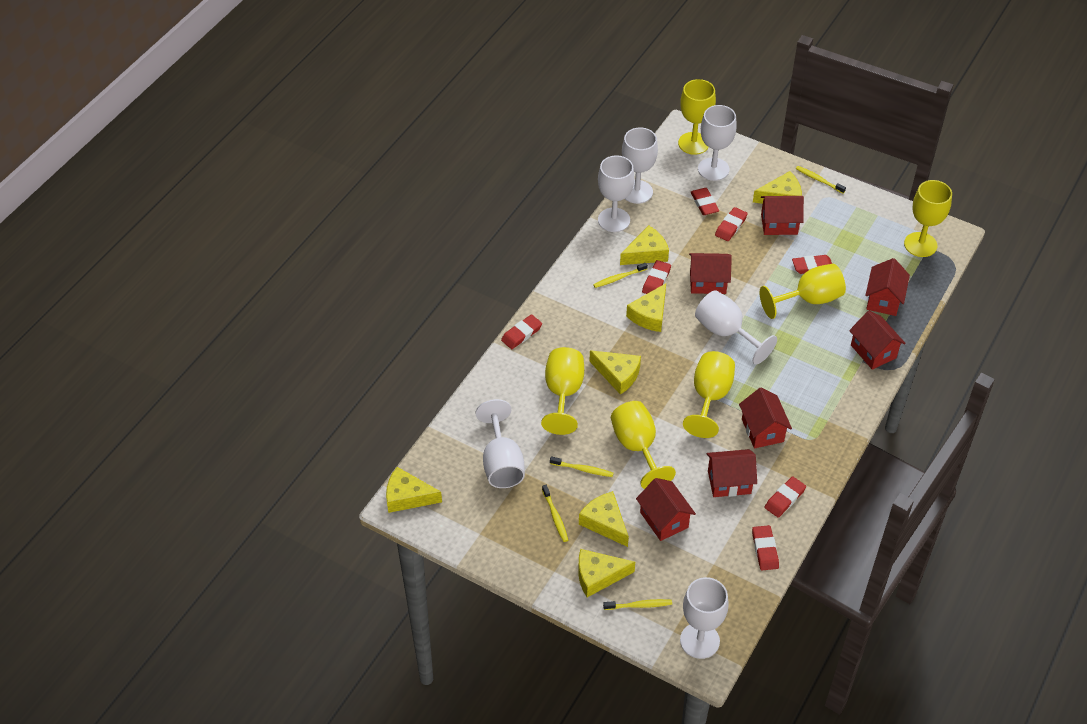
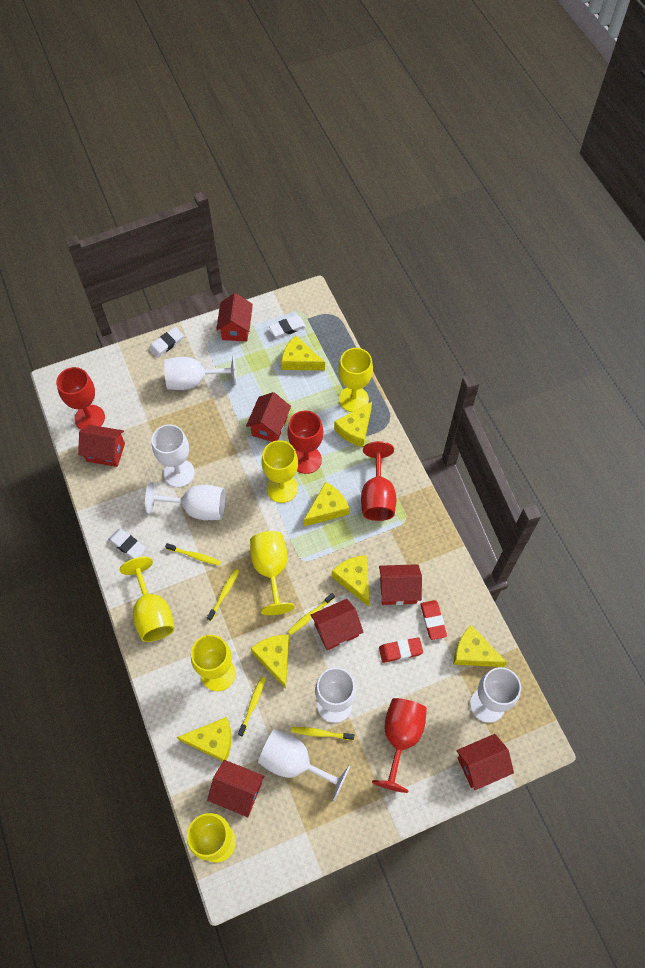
red eraser: 7 -> 2
red goblet: 0 -> 4
white eraser: 0 -> 3

